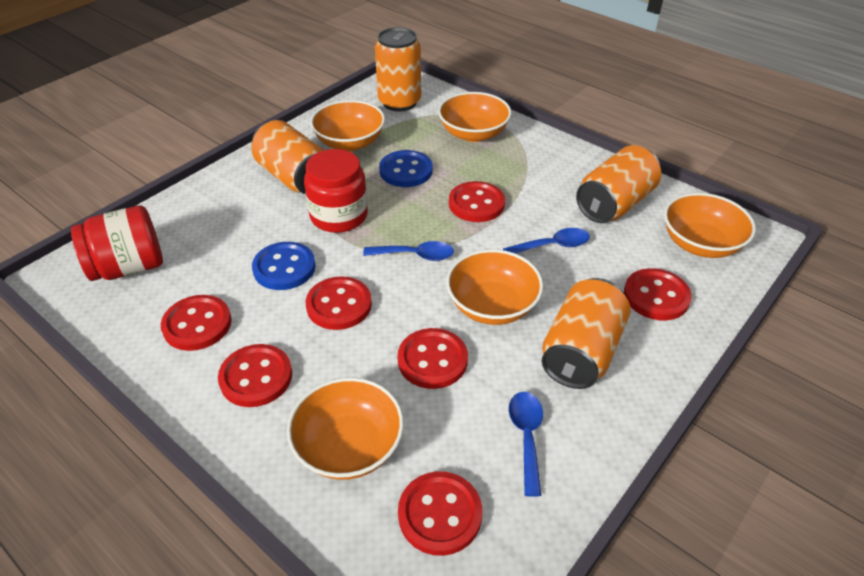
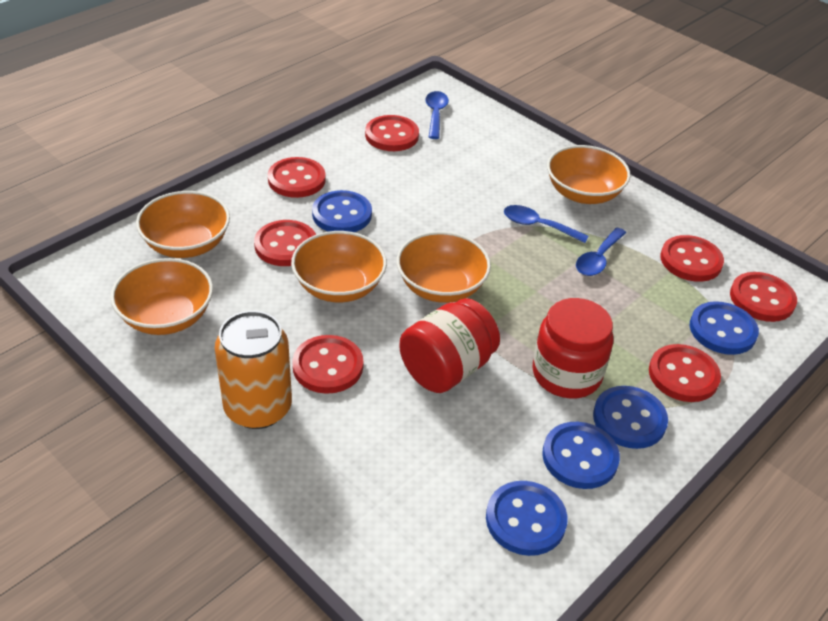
blue button: 2 -> 5
orange can: 4 -> 1

